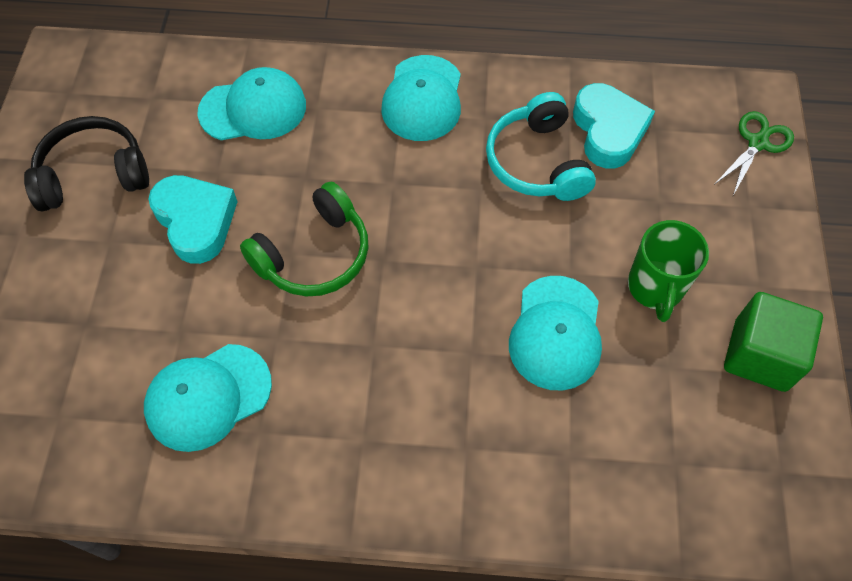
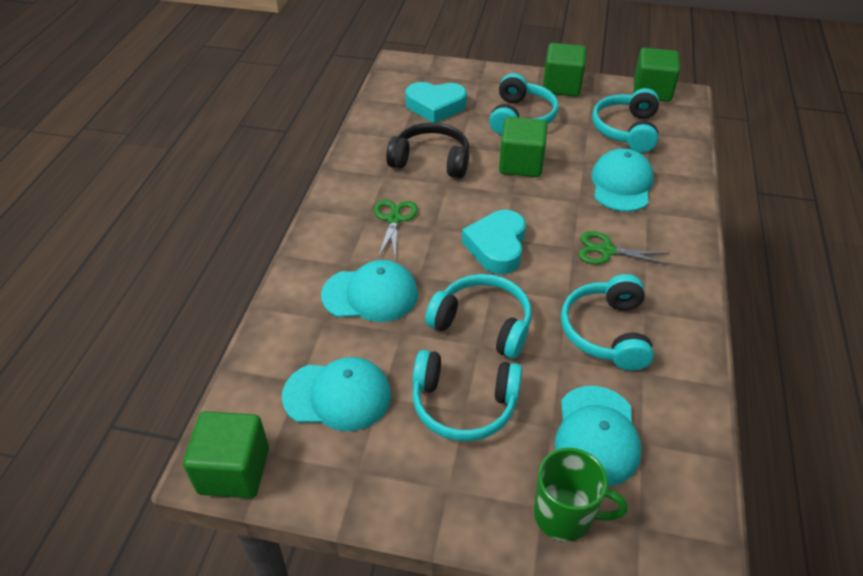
green cube: 1 -> 4
green headphones: 1 -> 0
green scissors: 1 -> 2
turquoise headphones: 1 -> 5

